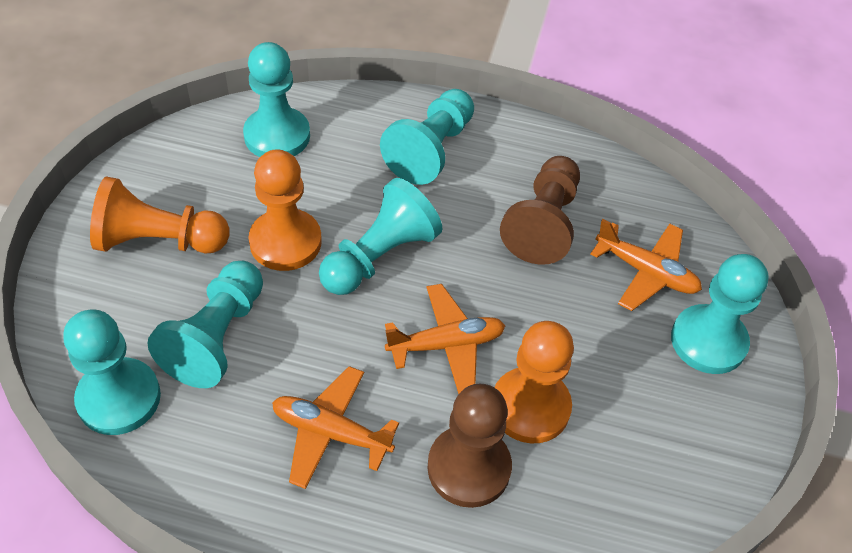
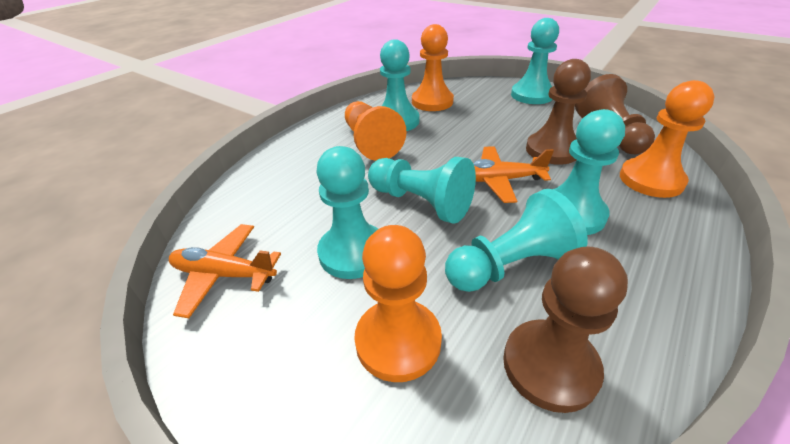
brown pawn: 2 -> 3
orange pawn: 3 -> 4
orange plane: 3 -> 2

